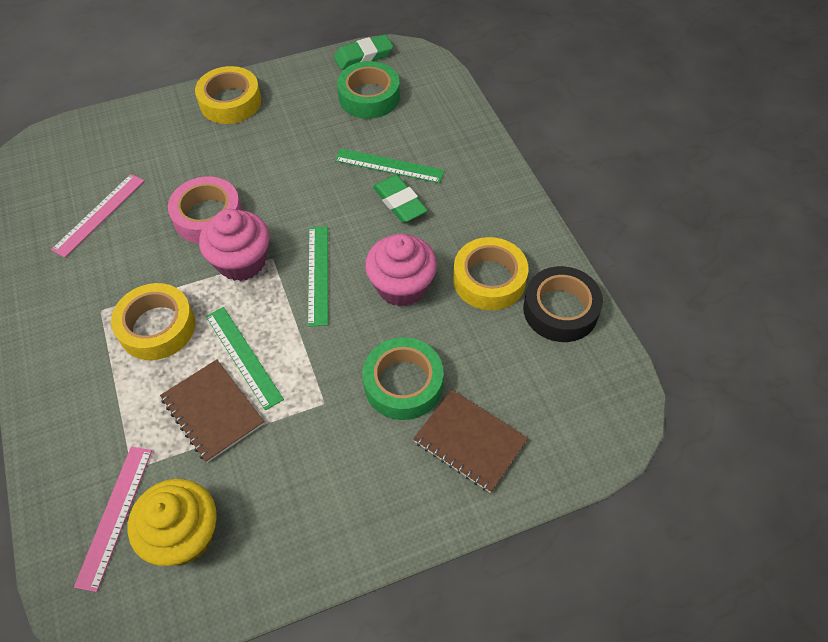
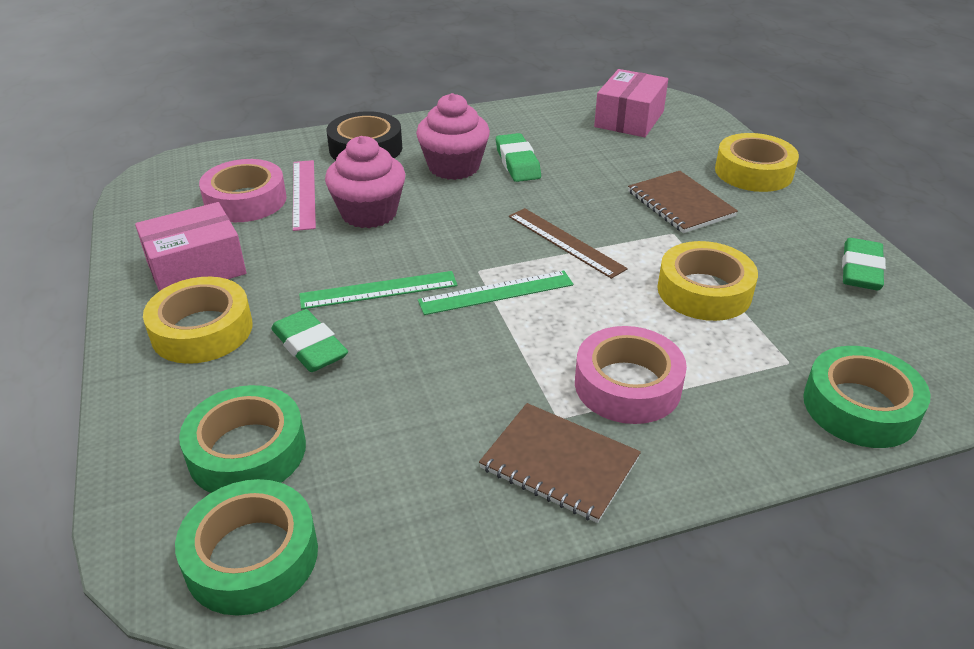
brown ruler: 0 -> 1
green eraser: 2 -> 3
green ruler: 3 -> 2
green tape: 2 -> 3
pink box: 0 -> 2
pink ruler: 2 -> 1
pink tape: 1 -> 2
yellow cupcake: 1 -> 0

